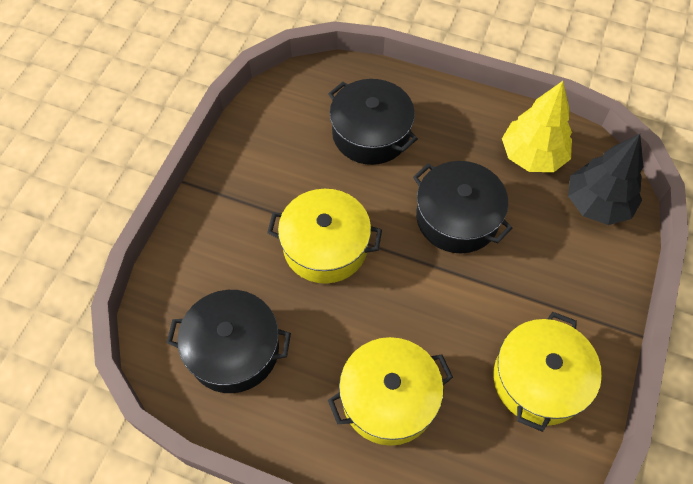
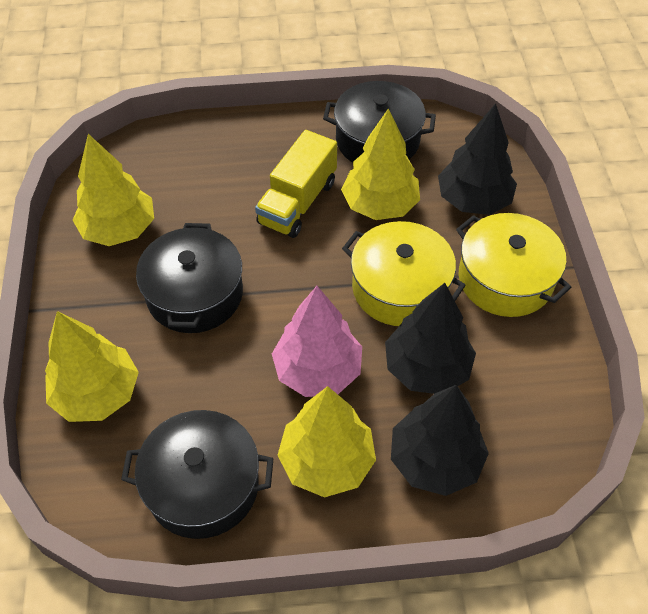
black tree: 1 -> 3
pink tree: 0 -> 1
yellow pot: 3 -> 2
yellow tree: 1 -> 4
yellow truck: 0 -> 1

